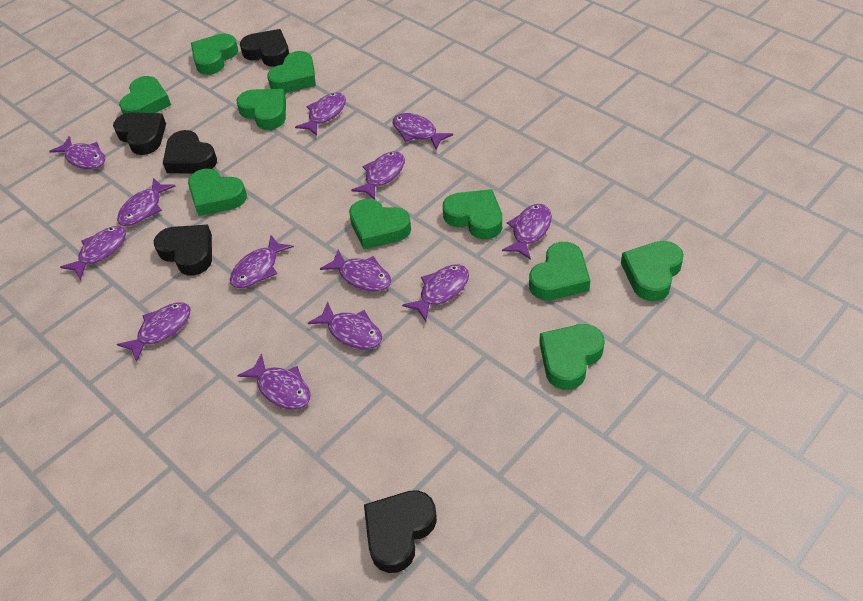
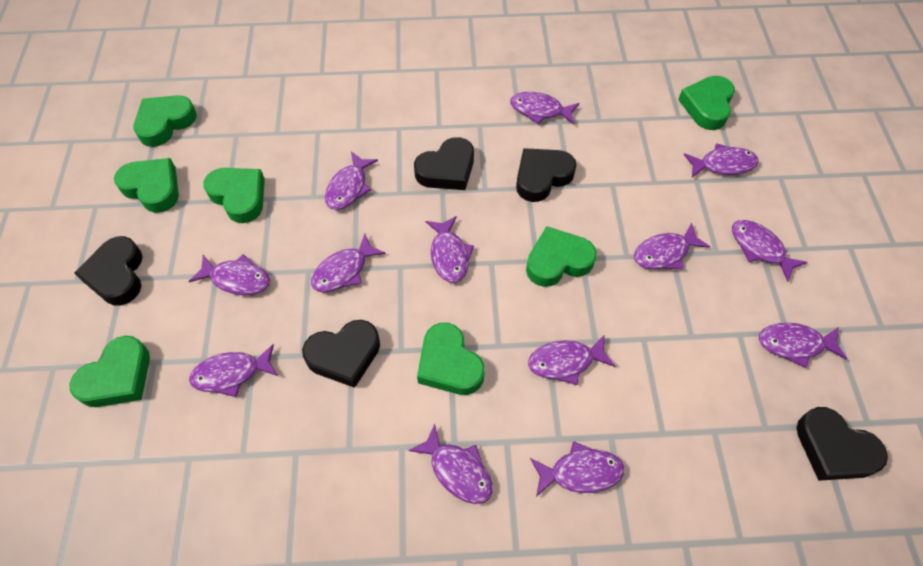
green heart: 10 -> 7

